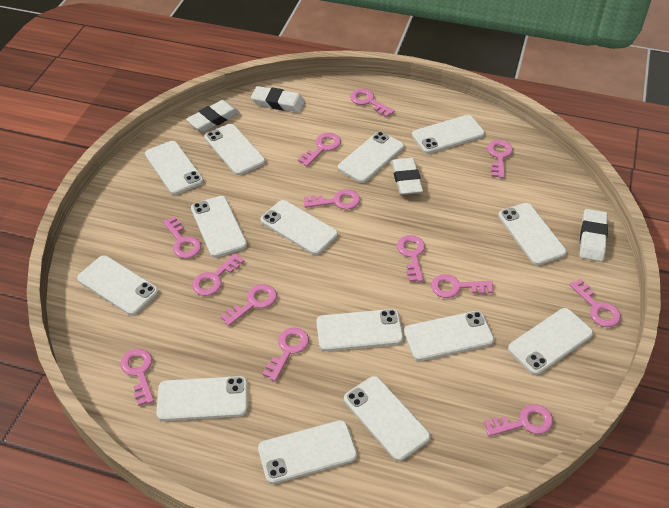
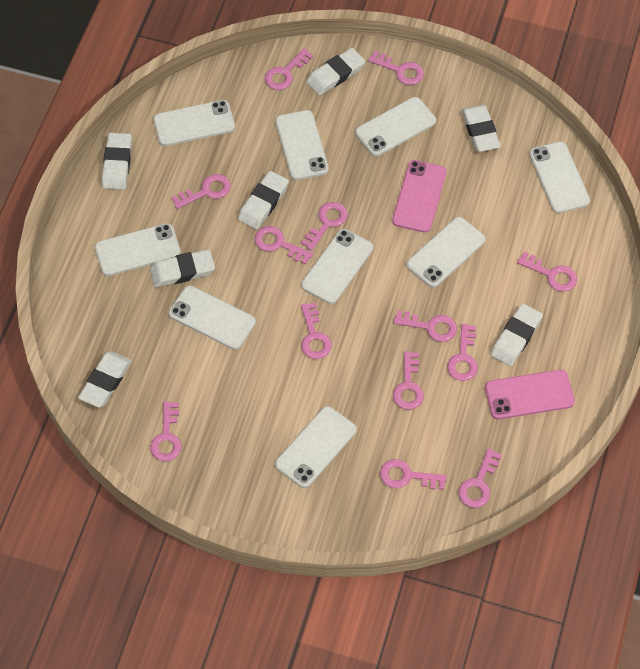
pink phone: 0 -> 2
white eraser: 4 -> 7
white phone: 14 -> 9

